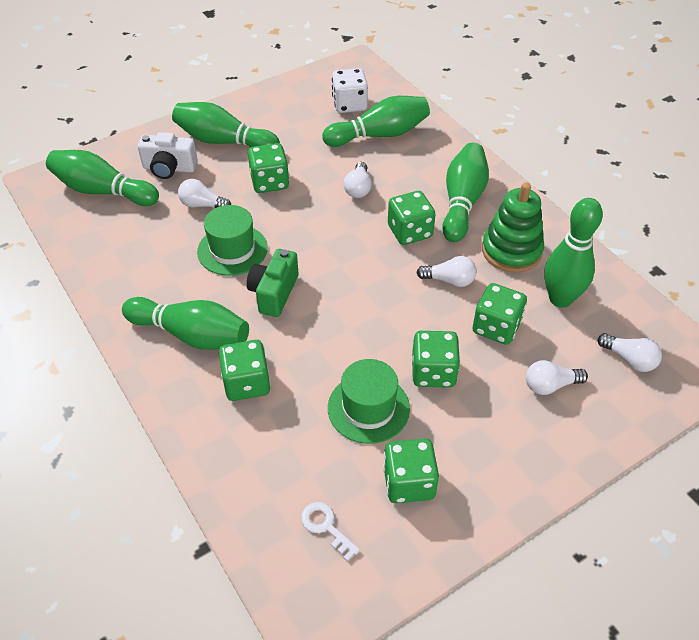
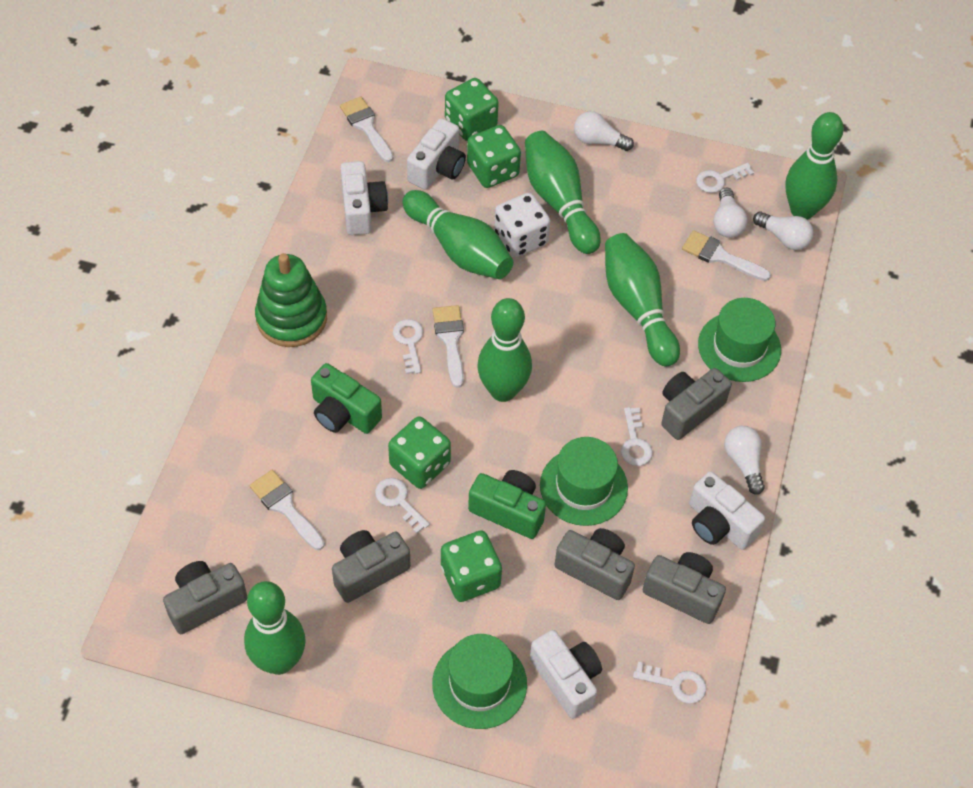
green camera: 1 -> 2
green dice: 6 -> 4
green hat: 2 -> 3
grey camera: 0 -> 5
white brush: 0 -> 4
white camera: 1 -> 4
white key: 1 -> 5
white light bulb: 5 -> 4

